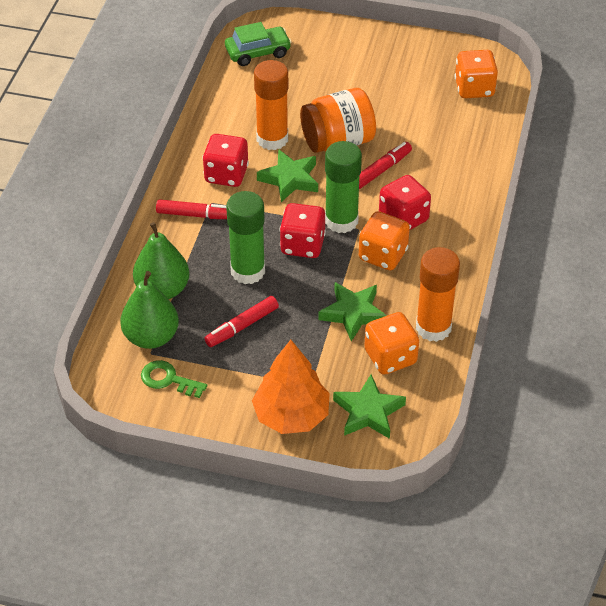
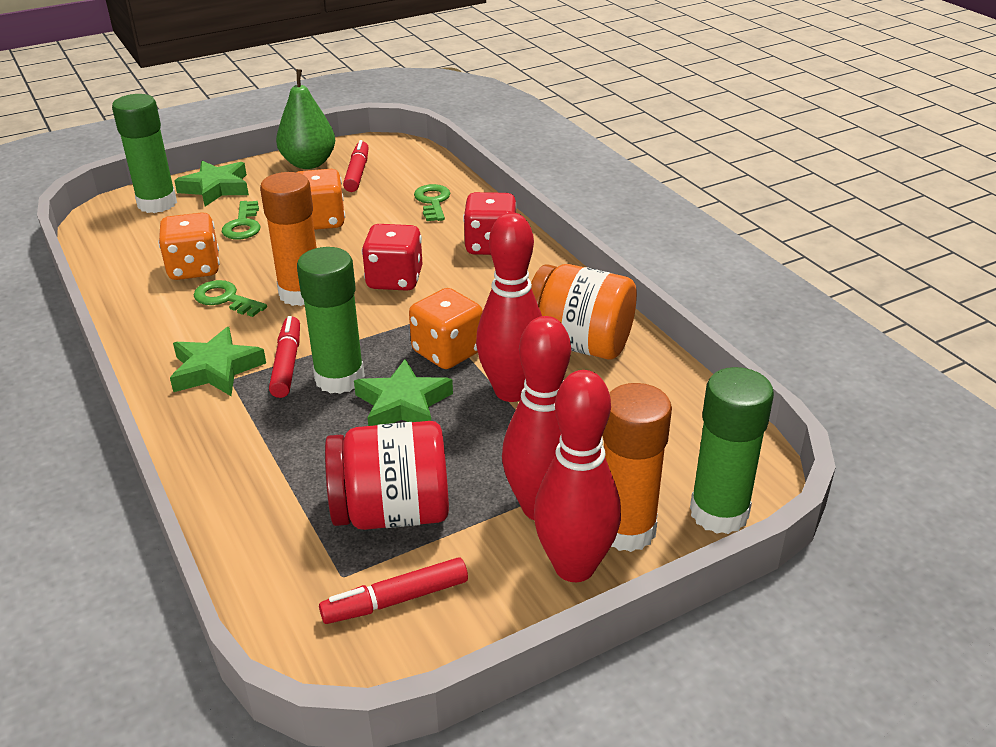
green car: 1 -> 0
green glue stick: 2 -> 3
green key: 1 -> 3
green pear: 2 -> 1
orange tree: 1 -> 0
red bowling pin: 0 -> 3
red dice: 3 -> 2
red jar: 0 -> 1

